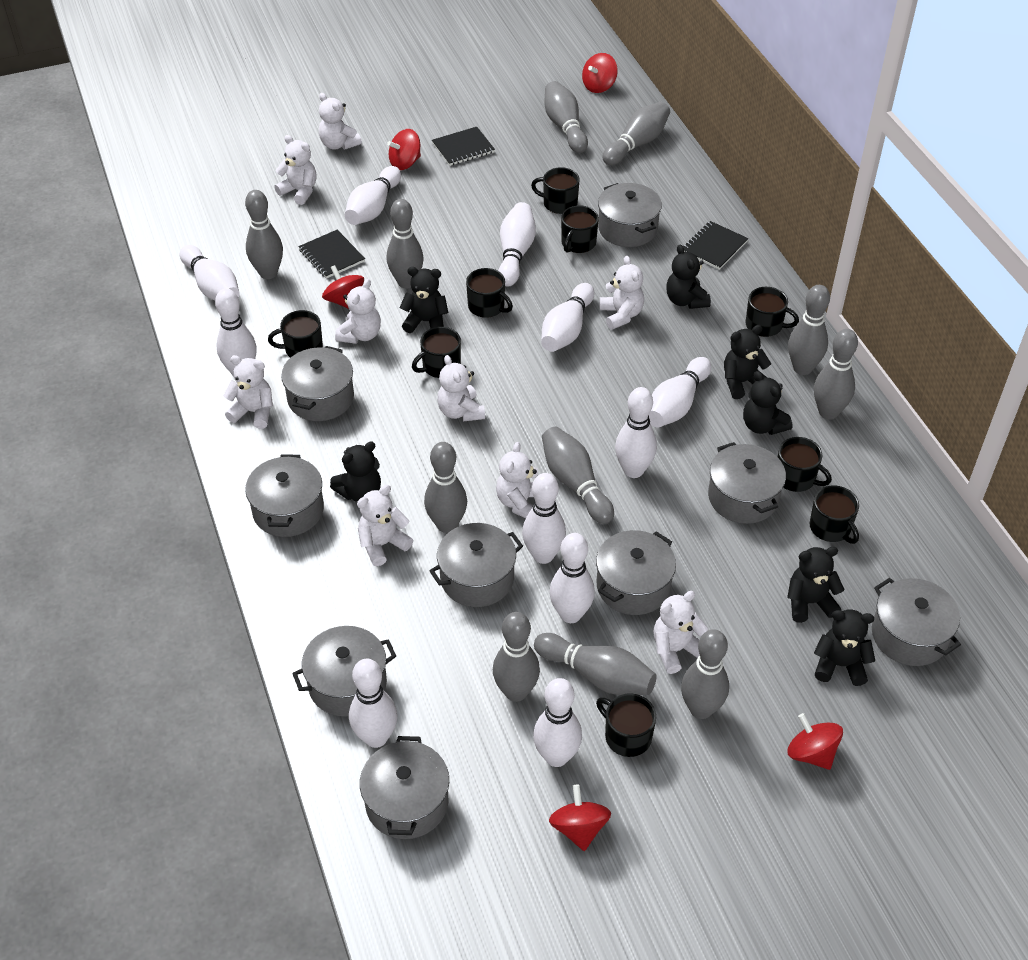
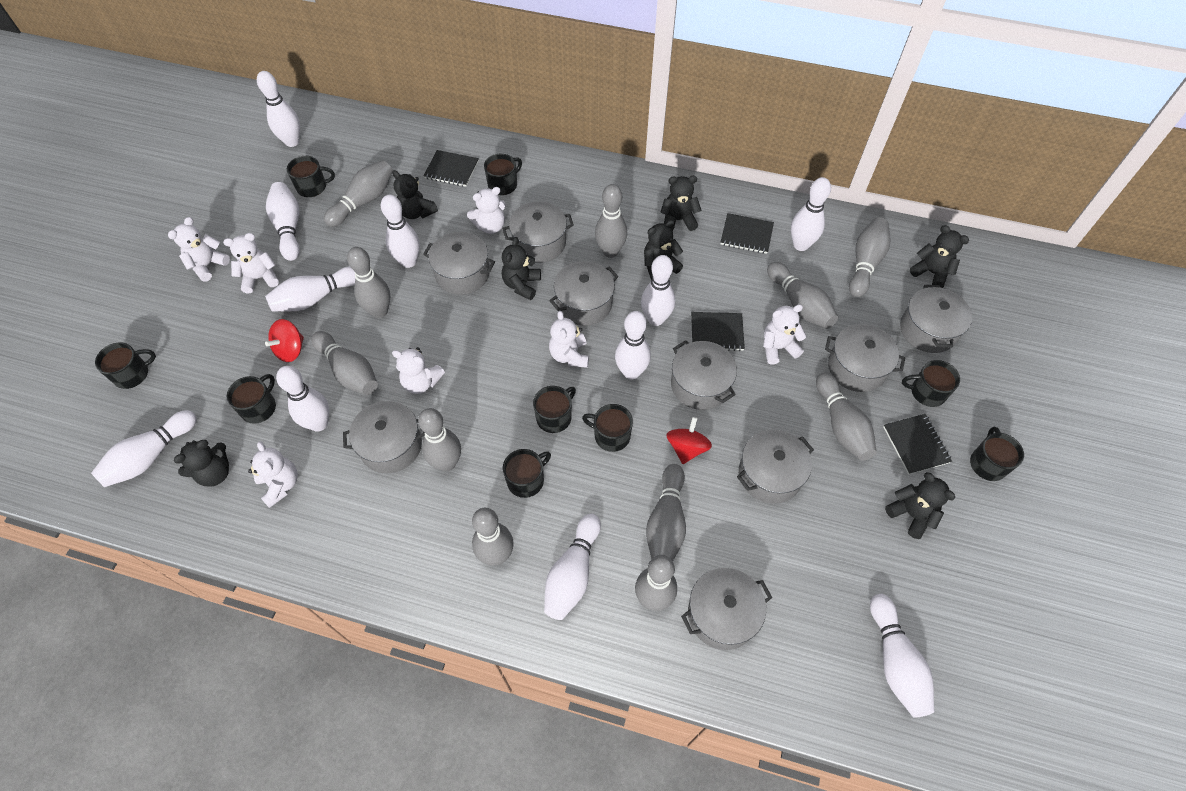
black notebook: 3 -> 4
red spinning top: 5 -> 2
white teddy bear: 9 -> 7

